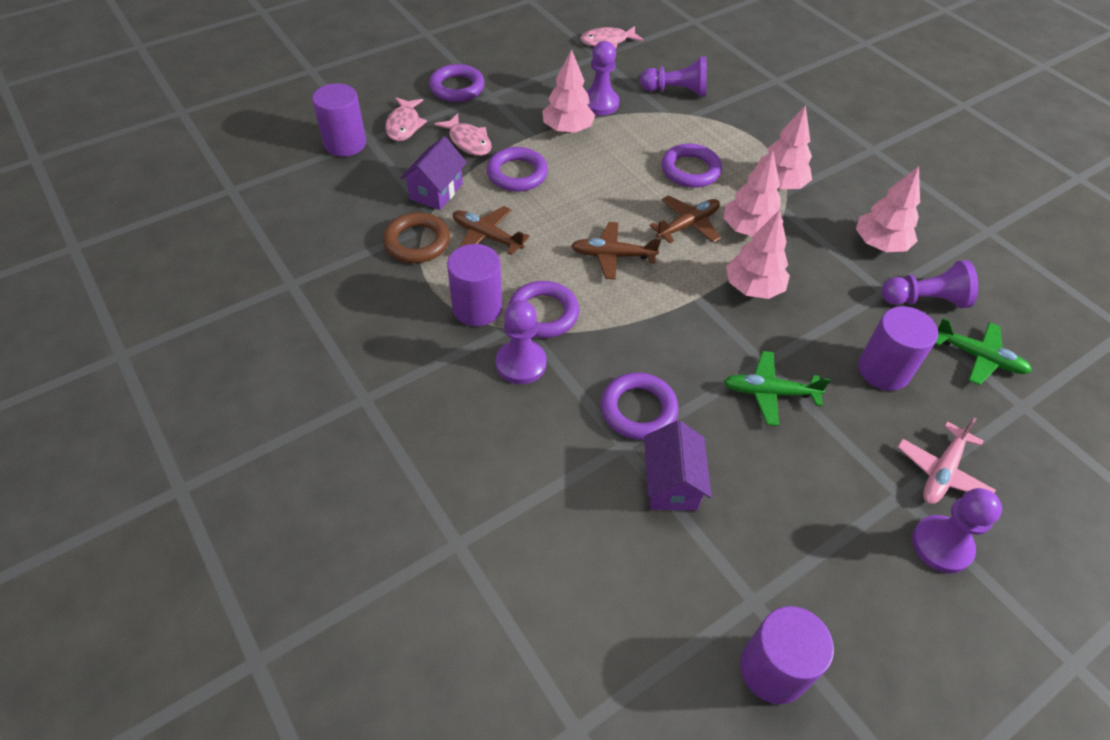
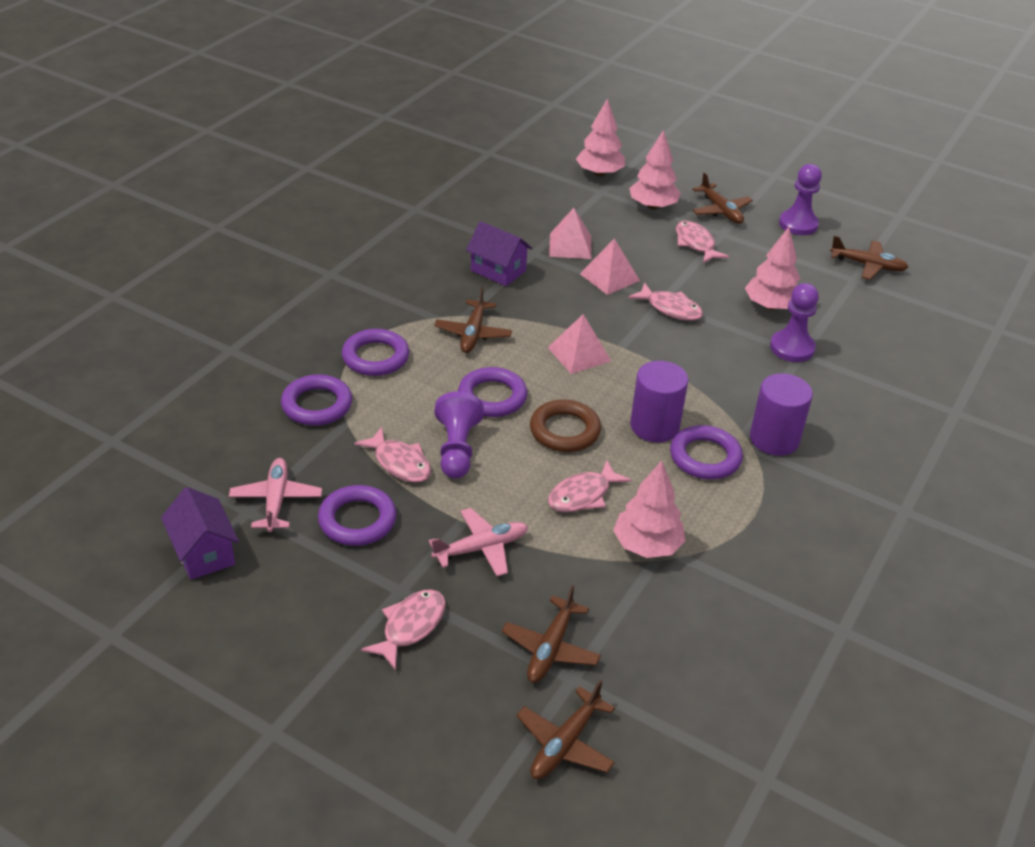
brown plane: 3 -> 5
green plane: 2 -> 0
pink fish: 3 -> 5
pink plane: 1 -> 2
pink pyramid: 0 -> 3
pink tree: 5 -> 4
purple cylinder: 4 -> 2
purple pawn: 5 -> 3

